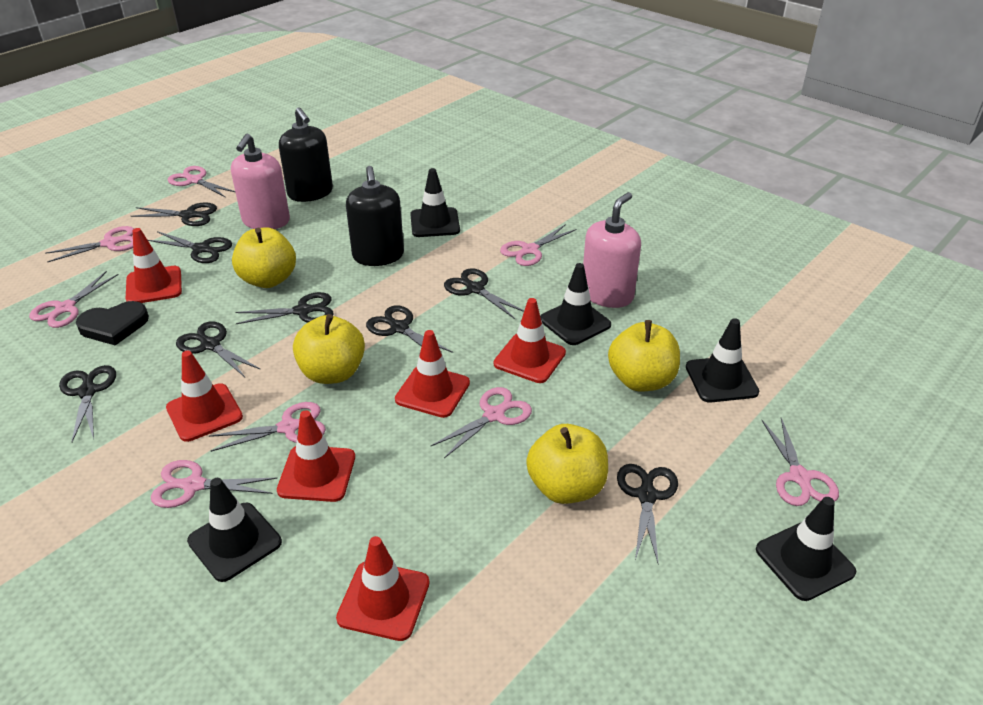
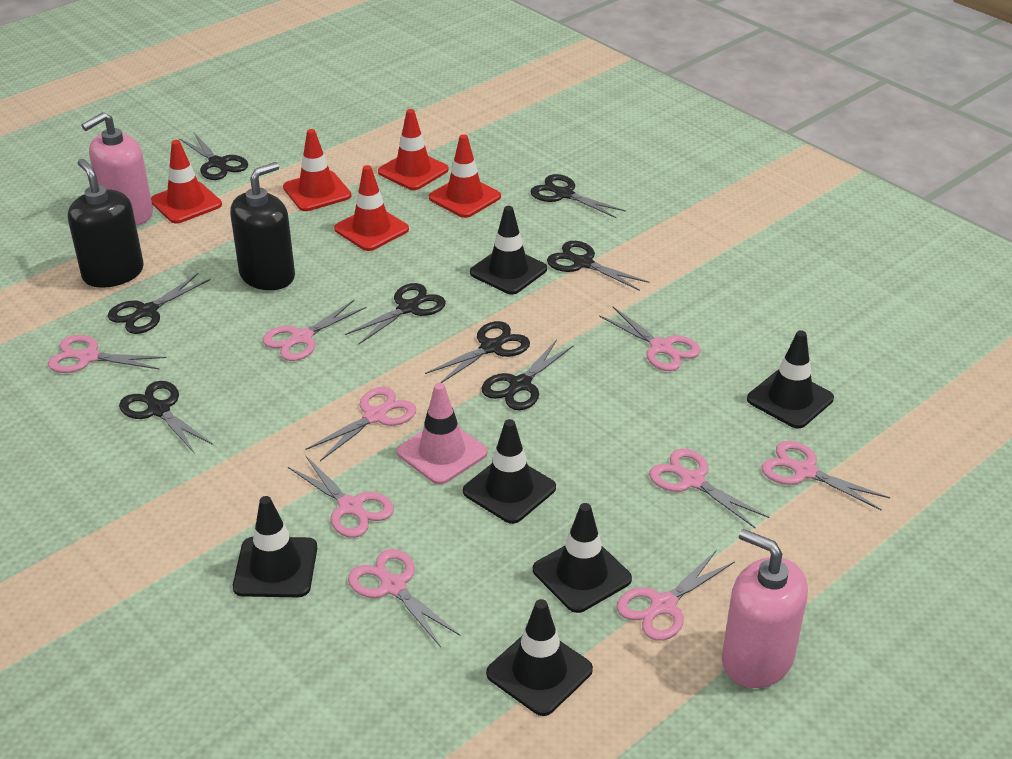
black heart: 1 -> 0
black traffic cone: 5 -> 6
pink scissors: 8 -> 9
pink traffic cone: 0 -> 1
red traffic cone: 6 -> 5
yellow apple: 4 -> 0

